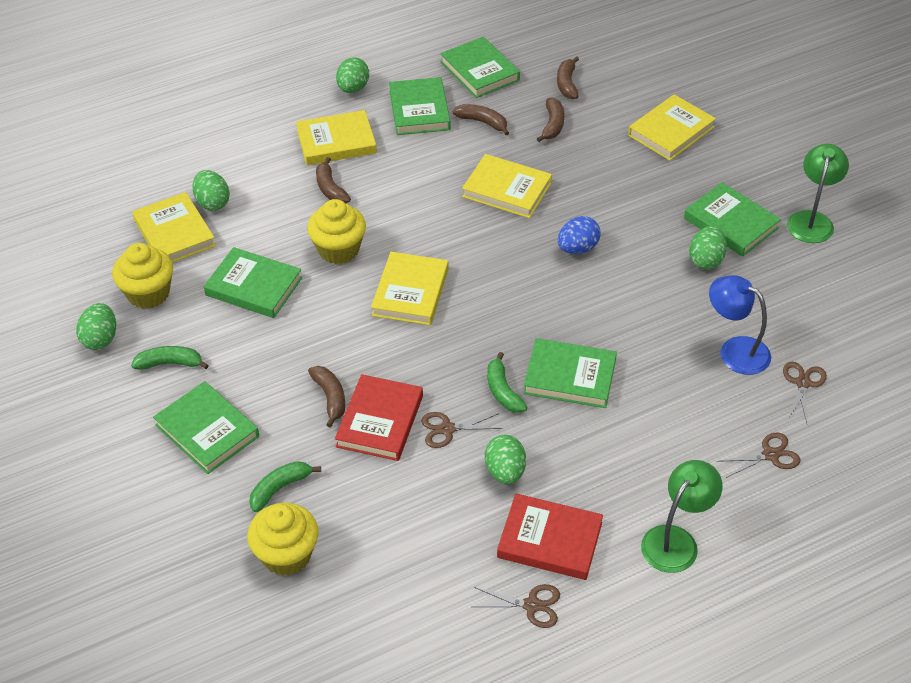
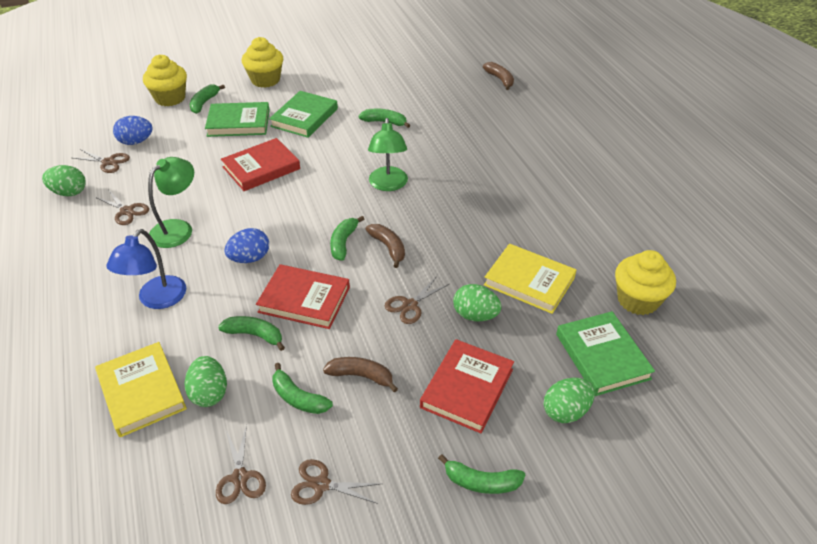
blue egg: 1 -> 2
brown banana: 5 -> 3
brown scissors: 4 -> 5
green banana: 3 -> 6
green book: 6 -> 3
green egg: 5 -> 4
red book: 2 -> 3
yellow book: 5 -> 2

